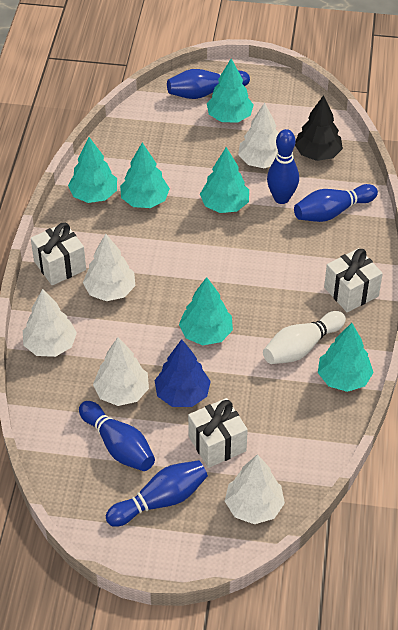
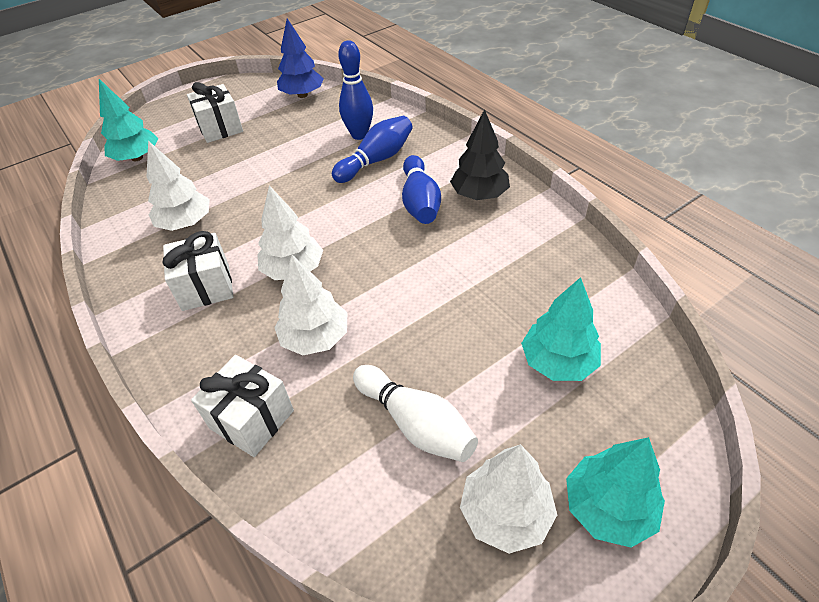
blue bowling pin: 5 -> 3
turquoise tree: 6 -> 3
white tree: 5 -> 4

